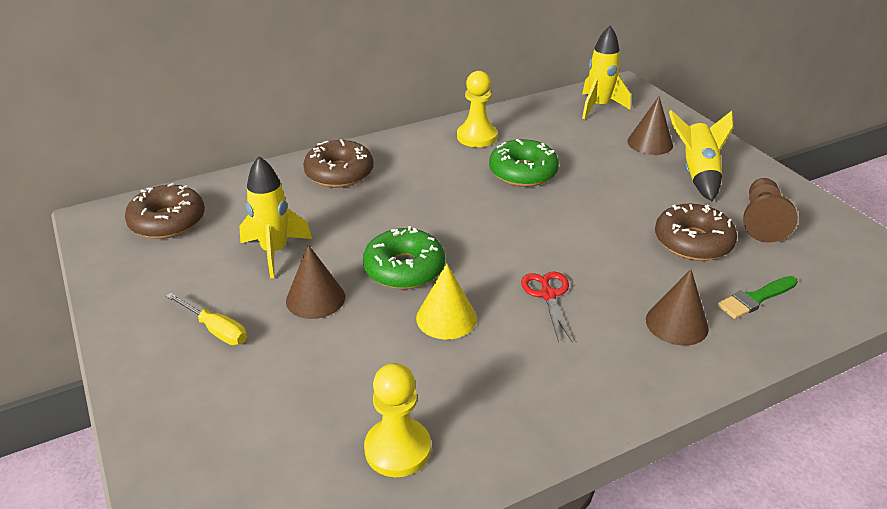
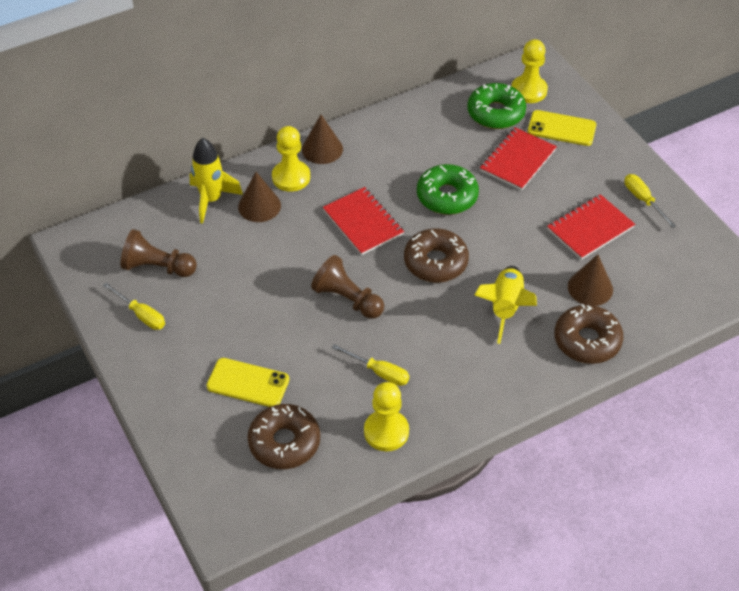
brown pawn: 1 -> 2
green brush: 1 -> 0
red notebook: 0 -> 3
red scissors: 1 -> 0
yellow cone: 1 -> 0
yellow pawn: 2 -> 3
yellow phone: 0 -> 2
yellow rocket: 3 -> 2
yellow screwdriver: 1 -> 3

